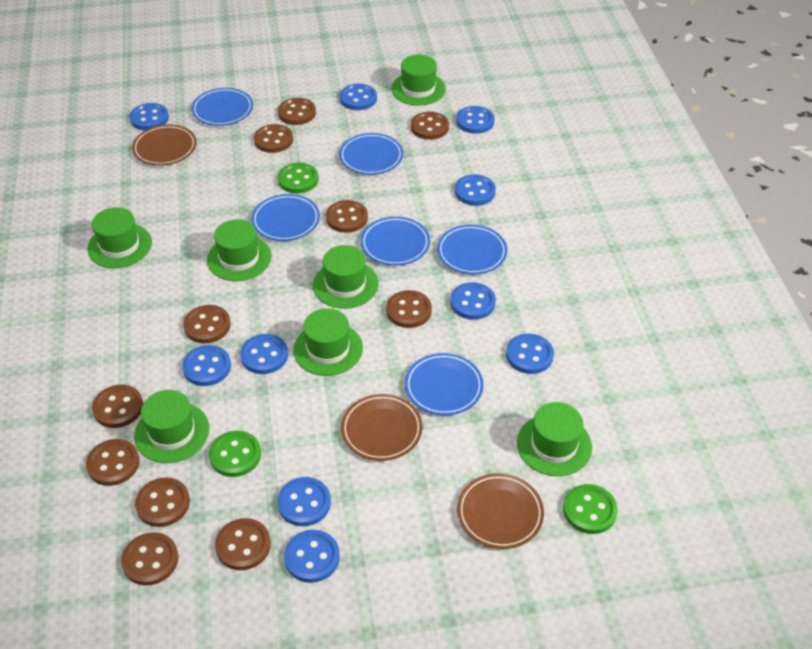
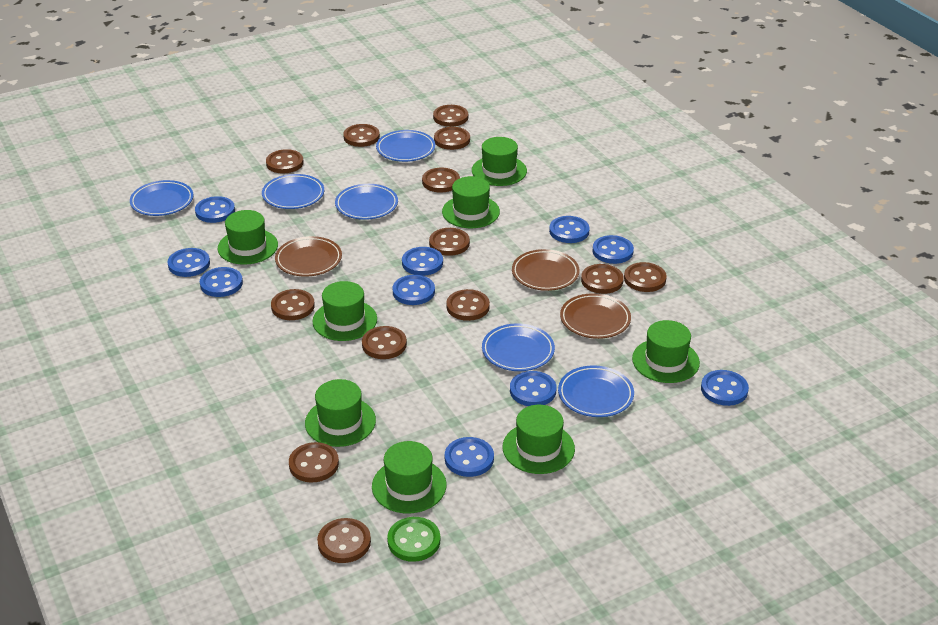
brown button: 11 -> 13
green button: 3 -> 1
green hat: 7 -> 8

